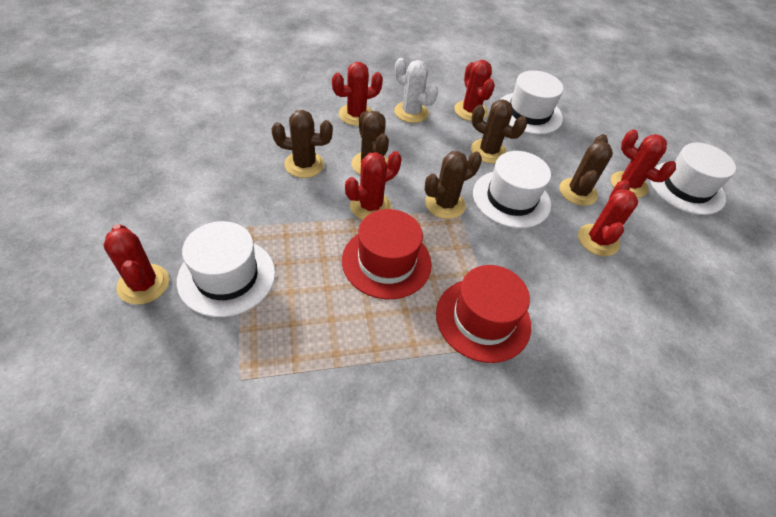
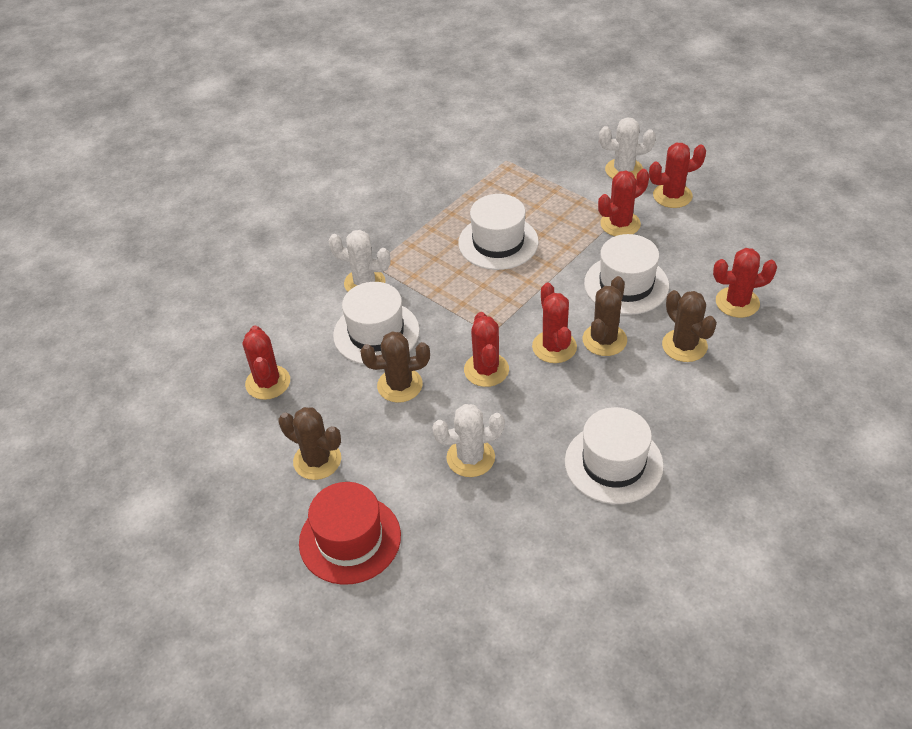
brown cactus: 5 -> 4
red hat: 2 -> 1
white cactus: 1 -> 3

